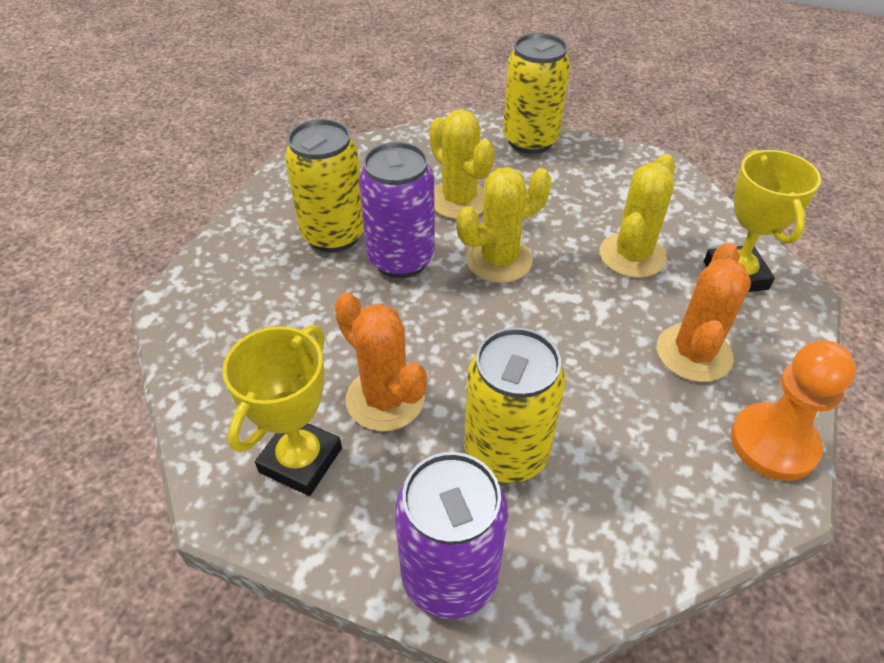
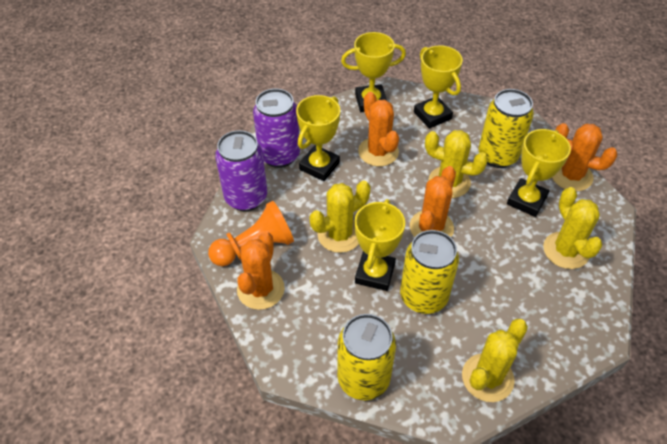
orange cactus: 2 -> 4
yellow cactus: 3 -> 4
yellow trophy: 2 -> 5

